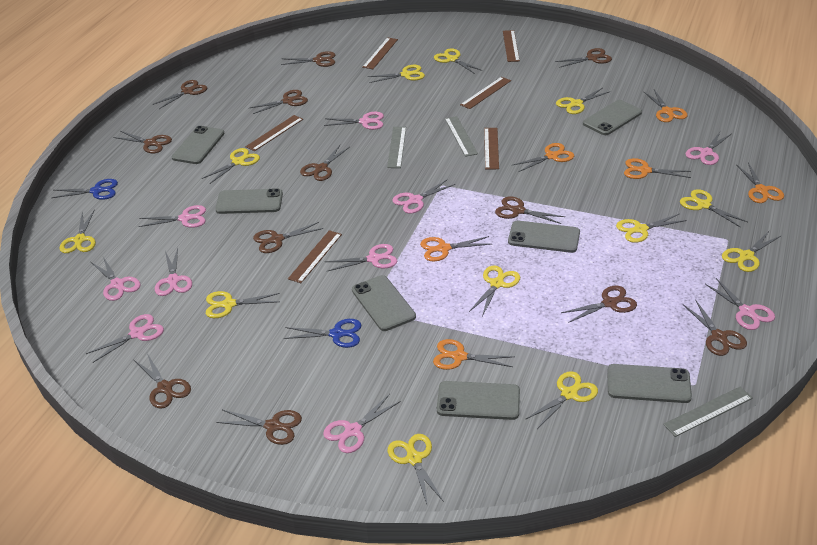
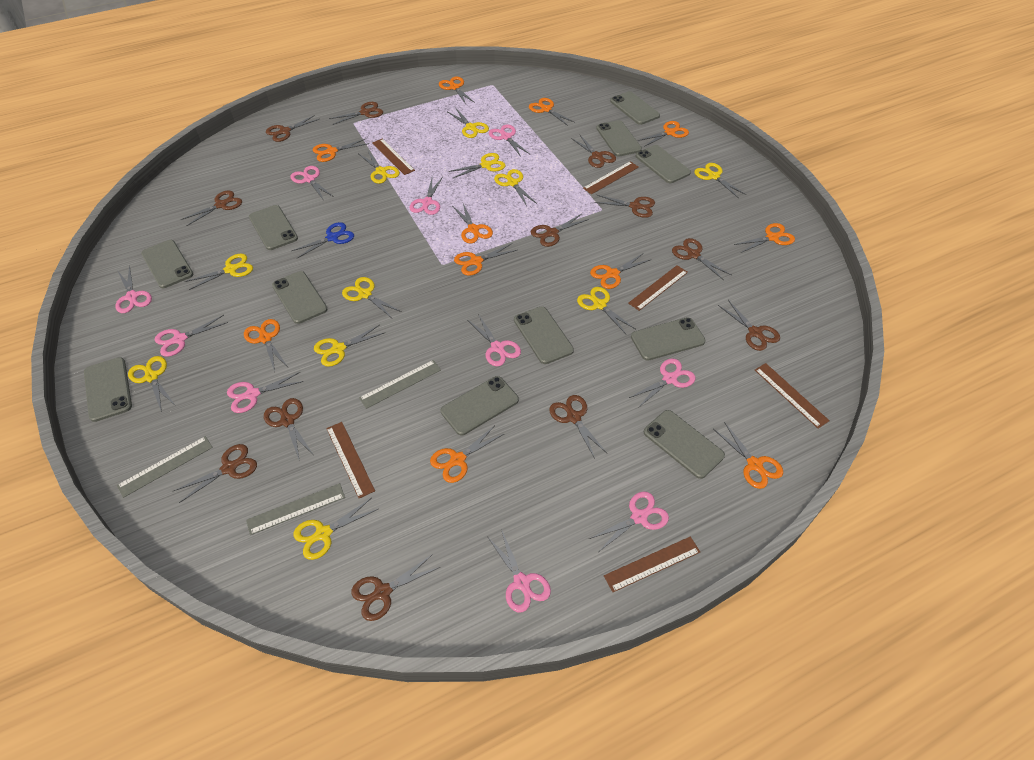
blue scissors: 2 -> 1
grey phone: 7 -> 11
orange scissors: 6 -> 11
yellow scissors: 12 -> 11

